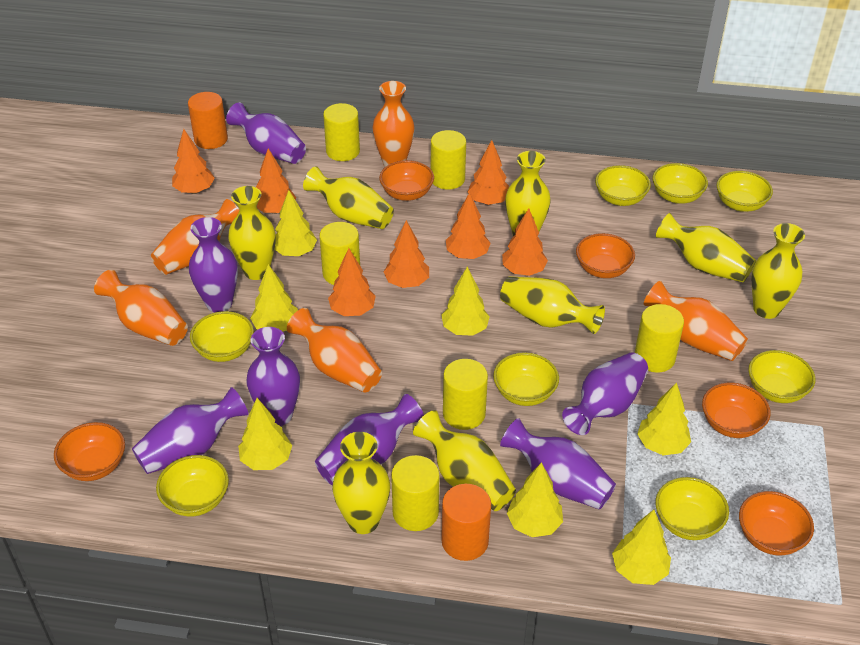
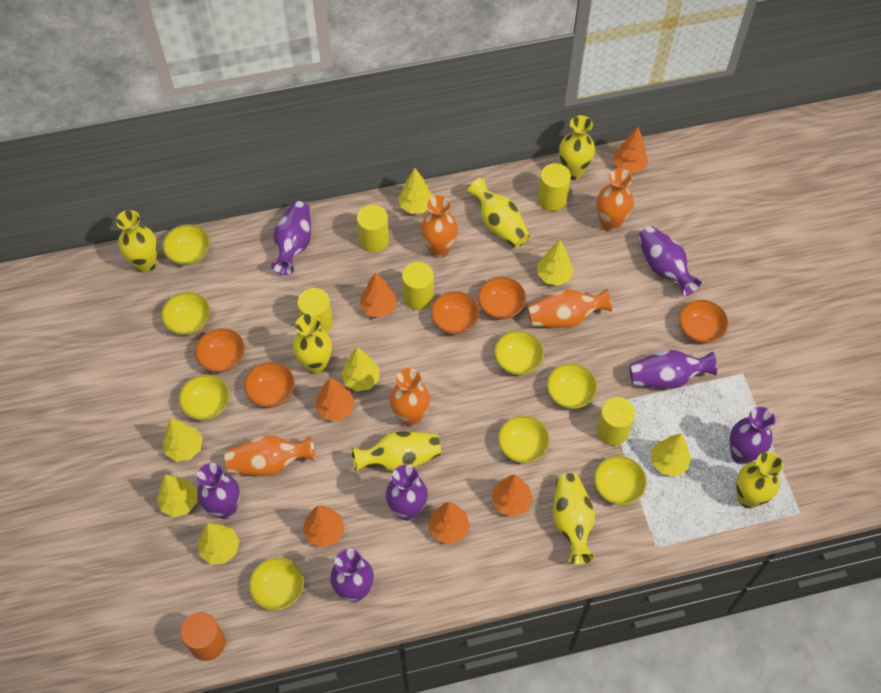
orange cylinder: 2 -> 1
orange tree: 7 -> 6
yellow cylinder: 6 -> 5
yellow vase: 8 -> 7

